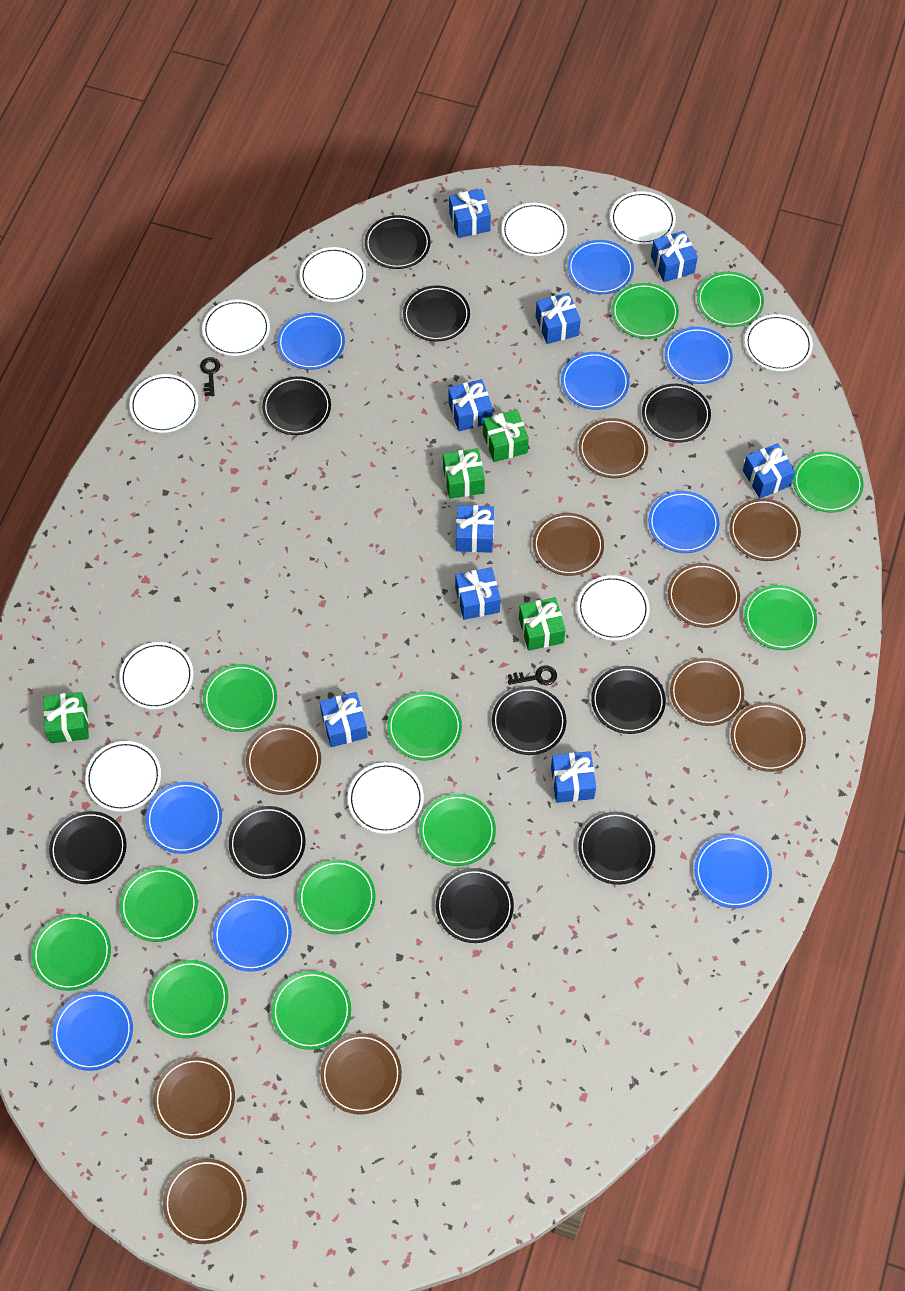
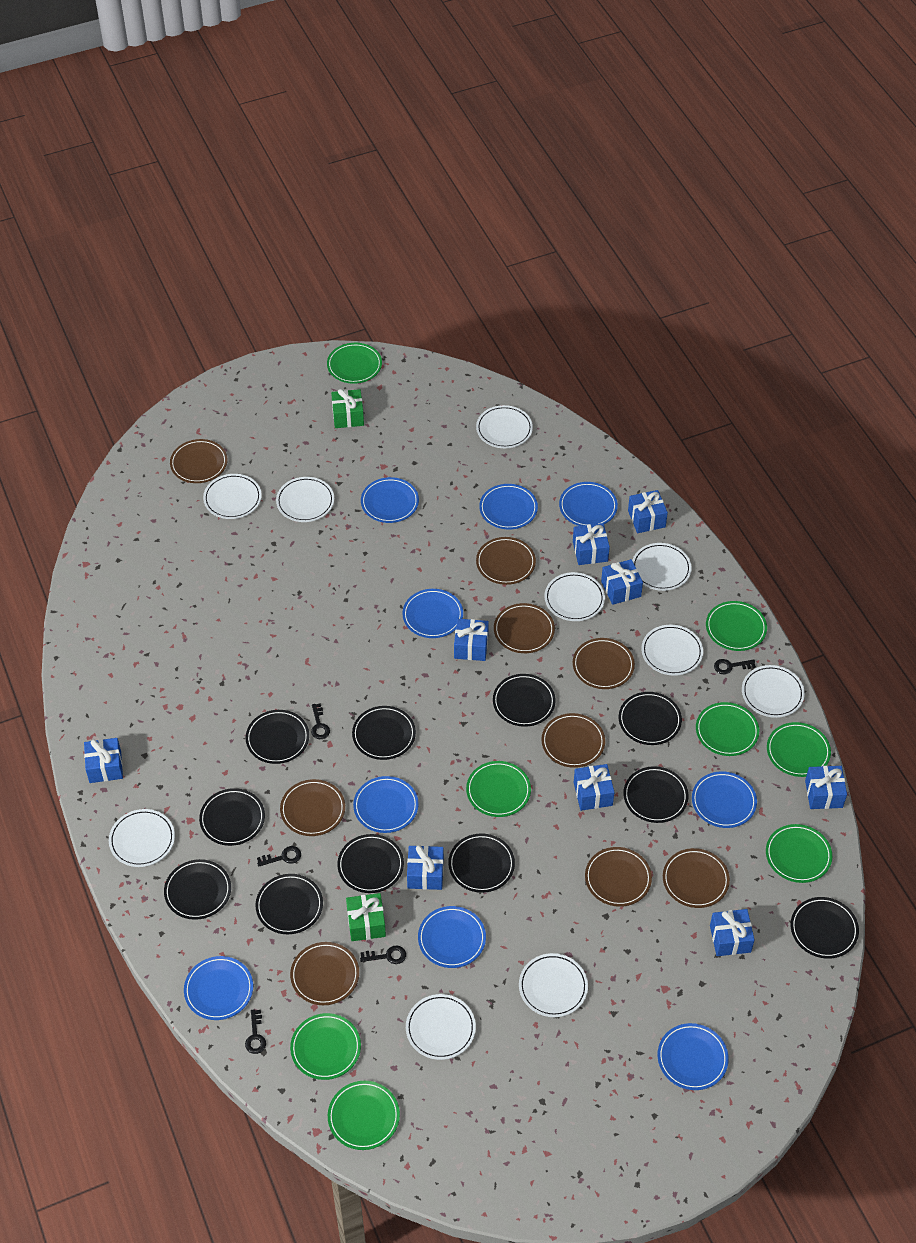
black key: 2 -> 5
black plate: 10 -> 11
brown plate: 10 -> 9
green gift: 4 -> 2
green plate: 12 -> 8

